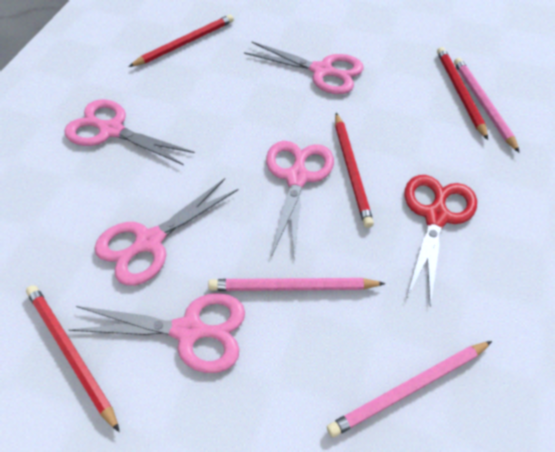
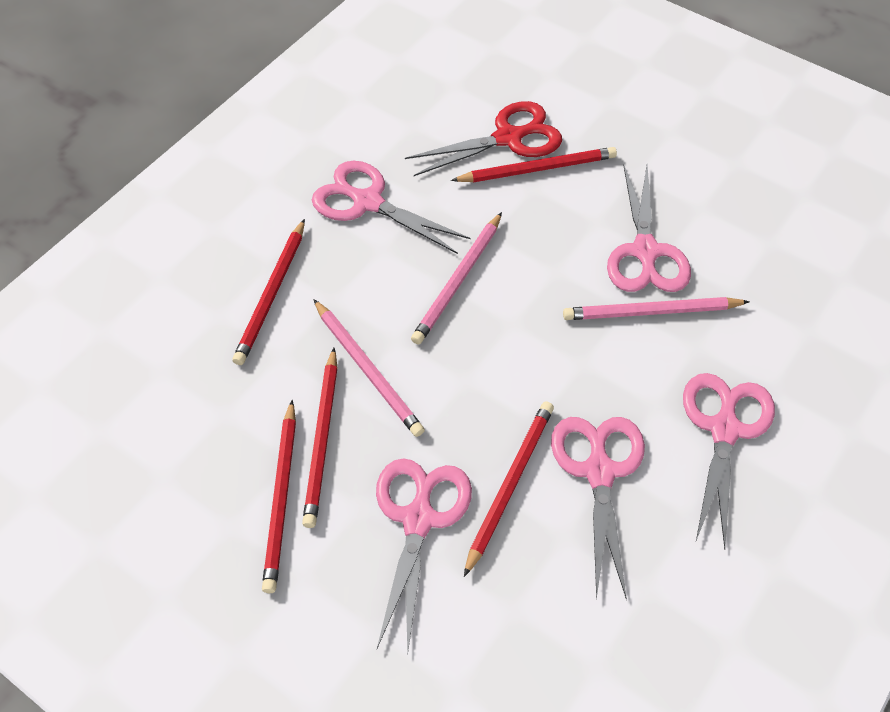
red pencil: 4 -> 5

